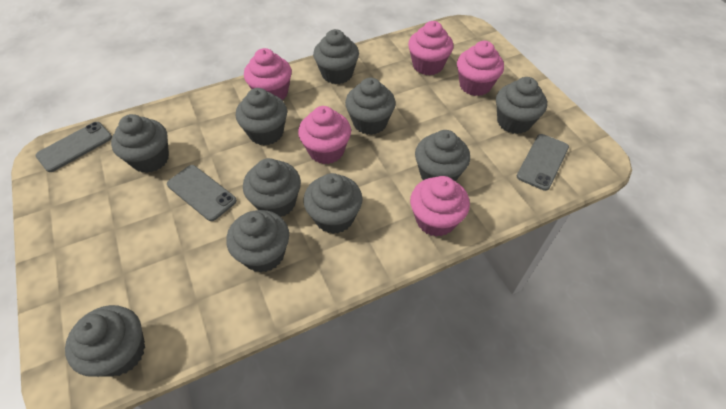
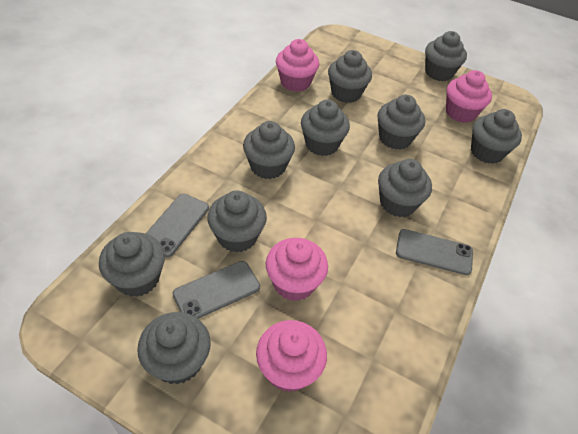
pink cupcake: 5 -> 4

